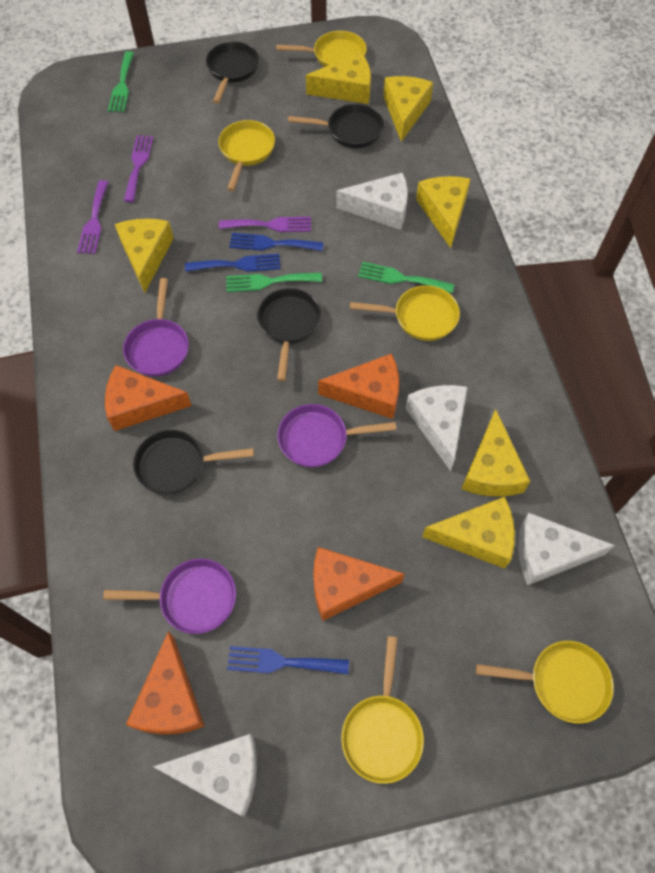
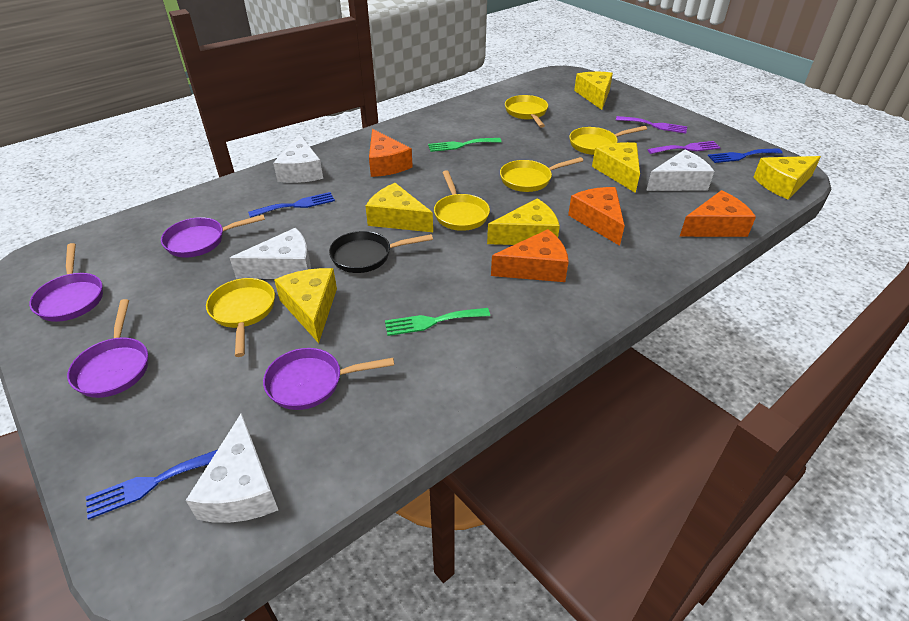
black pan: 4 -> 1
green fork: 3 -> 2
purple fork: 3 -> 2
purple pan: 3 -> 4

